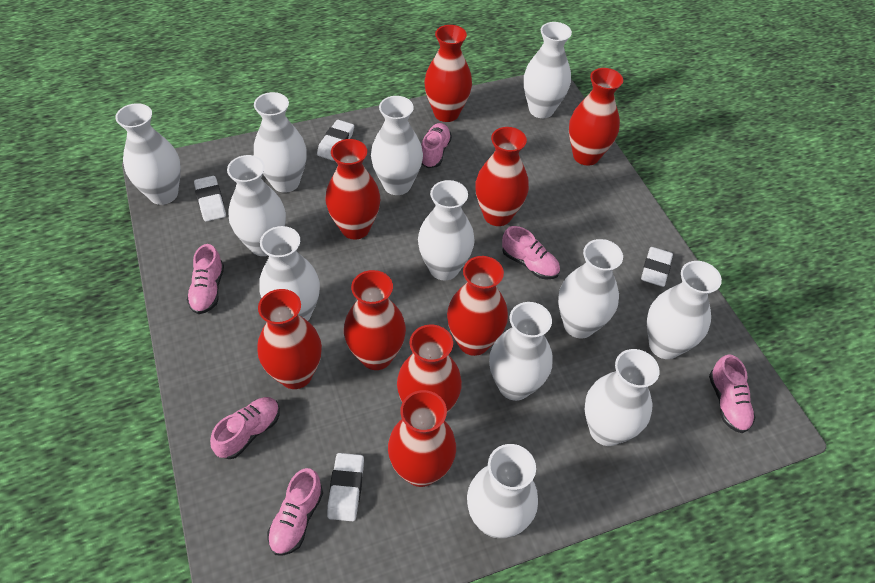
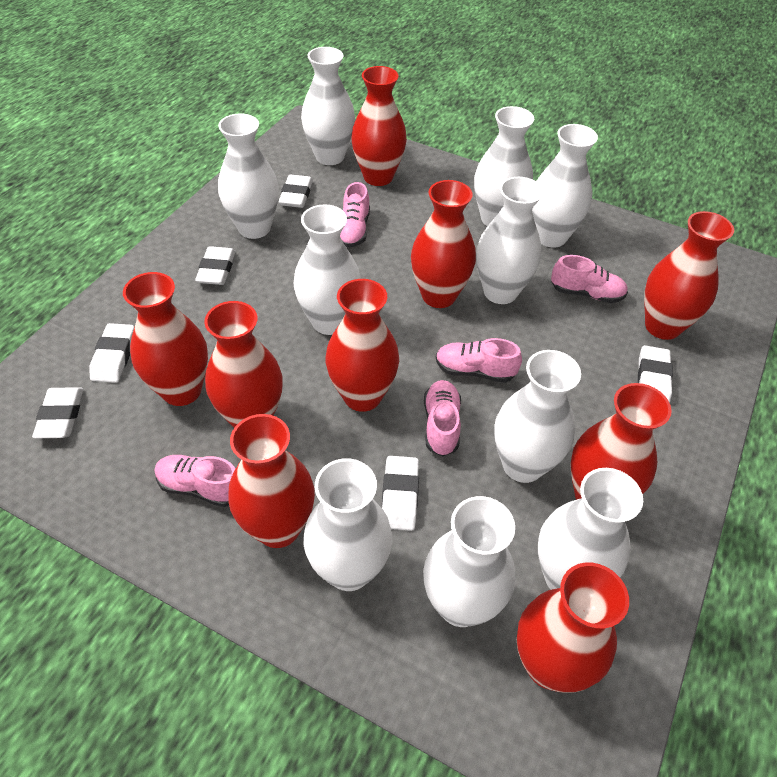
pink shoe: 6 -> 5
white eraser: 4 -> 6
white vase: 12 -> 10

